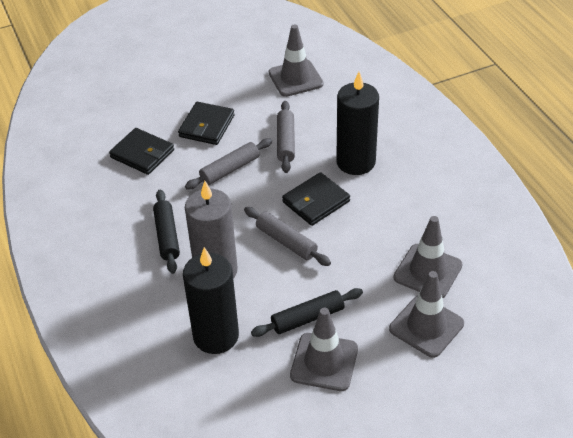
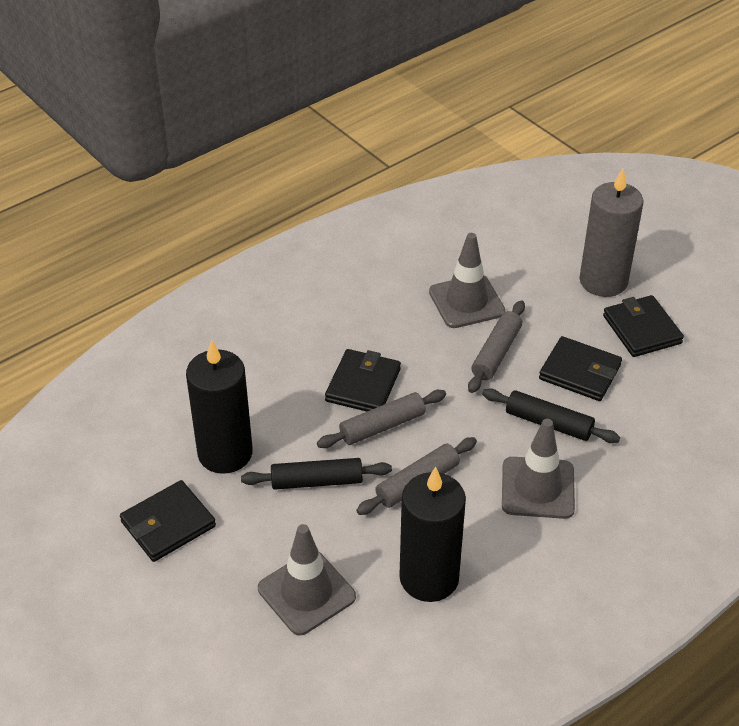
black wallet: 3 -> 4
grey traffic cone: 4 -> 3

